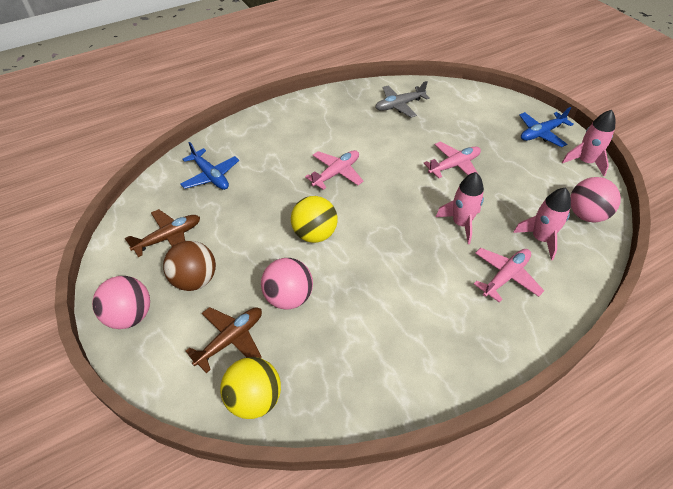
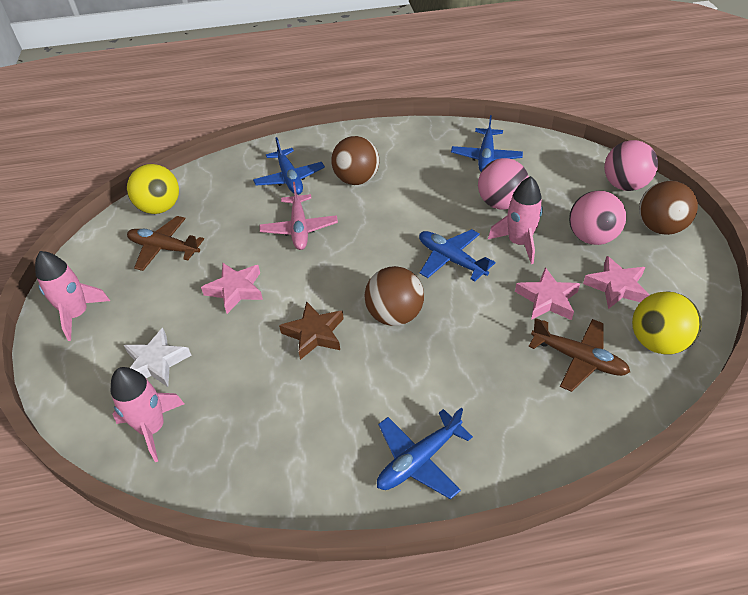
blue plane: 2 -> 4
brown ball: 1 -> 3
brown star: 0 -> 1
grey plane: 1 -> 0
pink plane: 3 -> 1
pink star: 0 -> 3
white star: 0 -> 1

